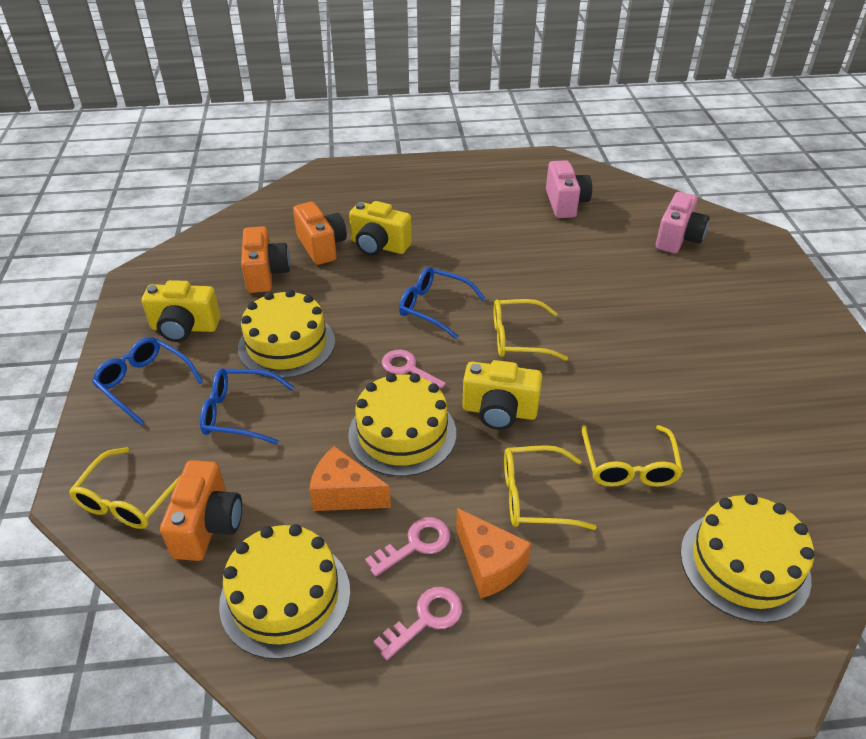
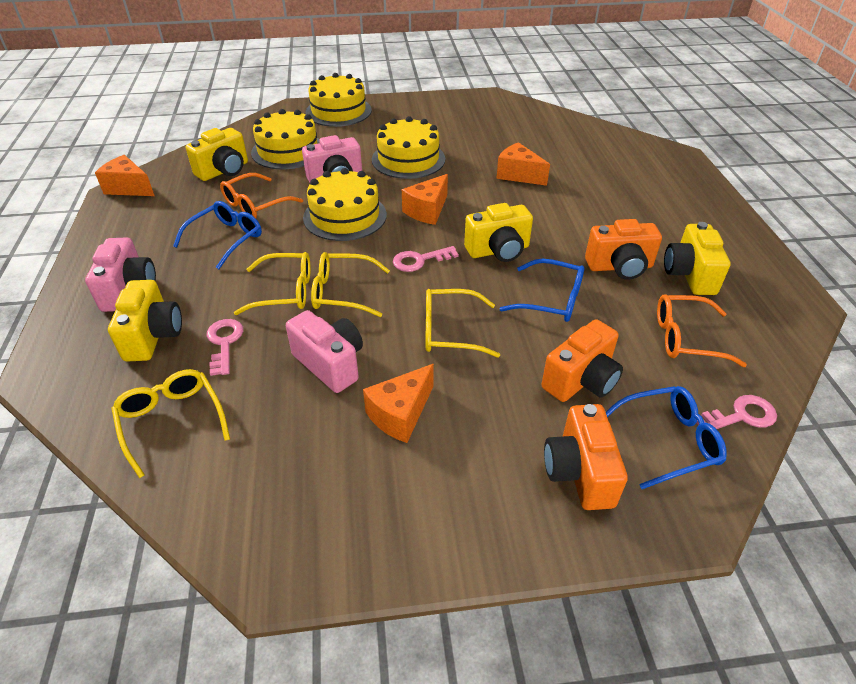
orange cheese: 2 -> 4
orange glasses: 0 -> 2
pink camera: 2 -> 3
yellow camera: 3 -> 4

